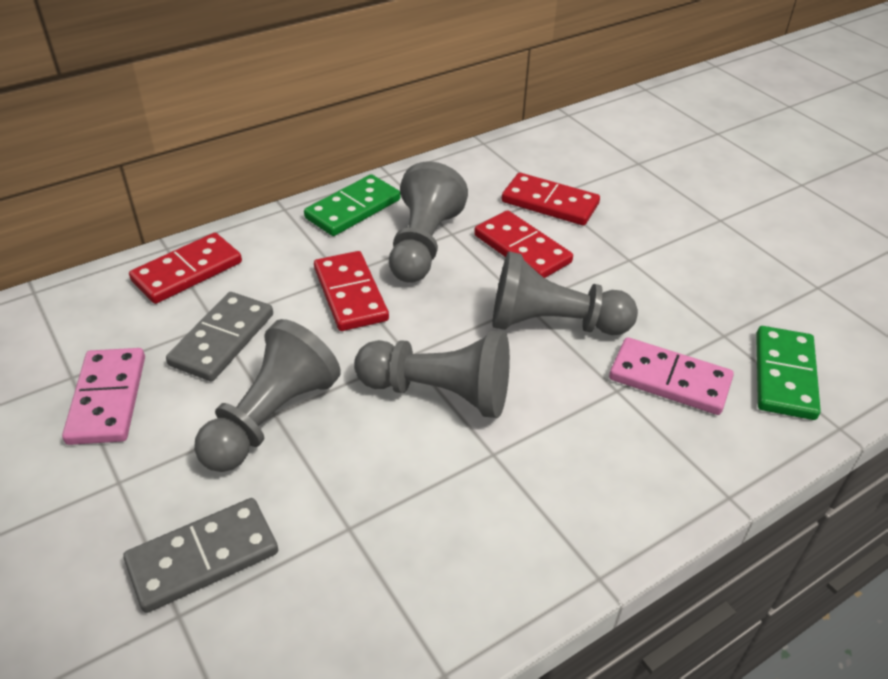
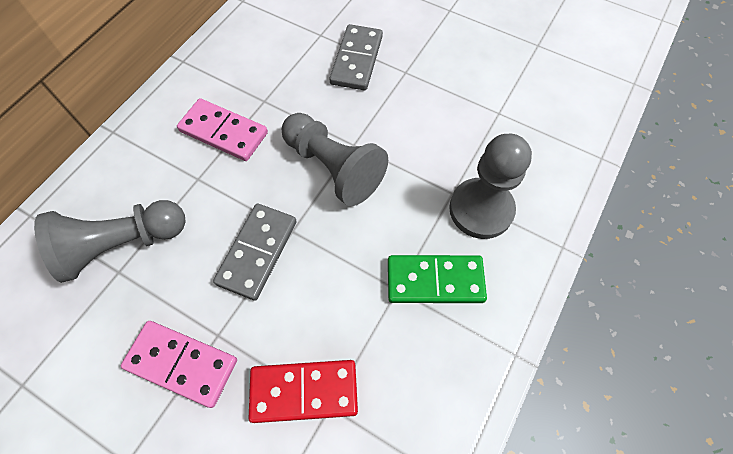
green domino: 2 -> 1
grey pawn: 4 -> 3
red domino: 4 -> 1

